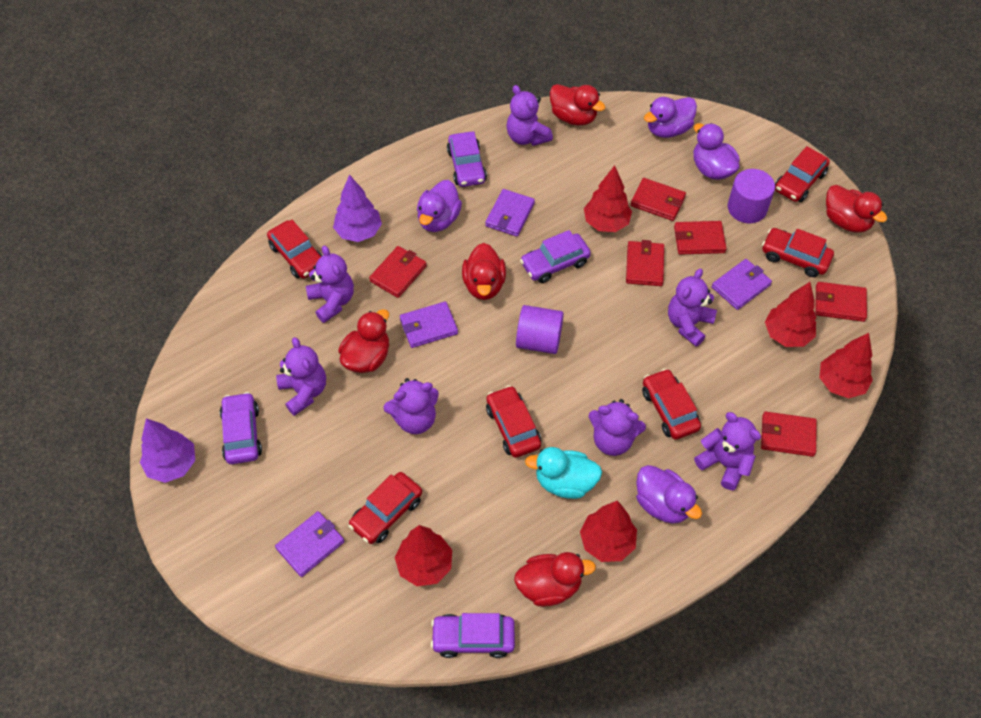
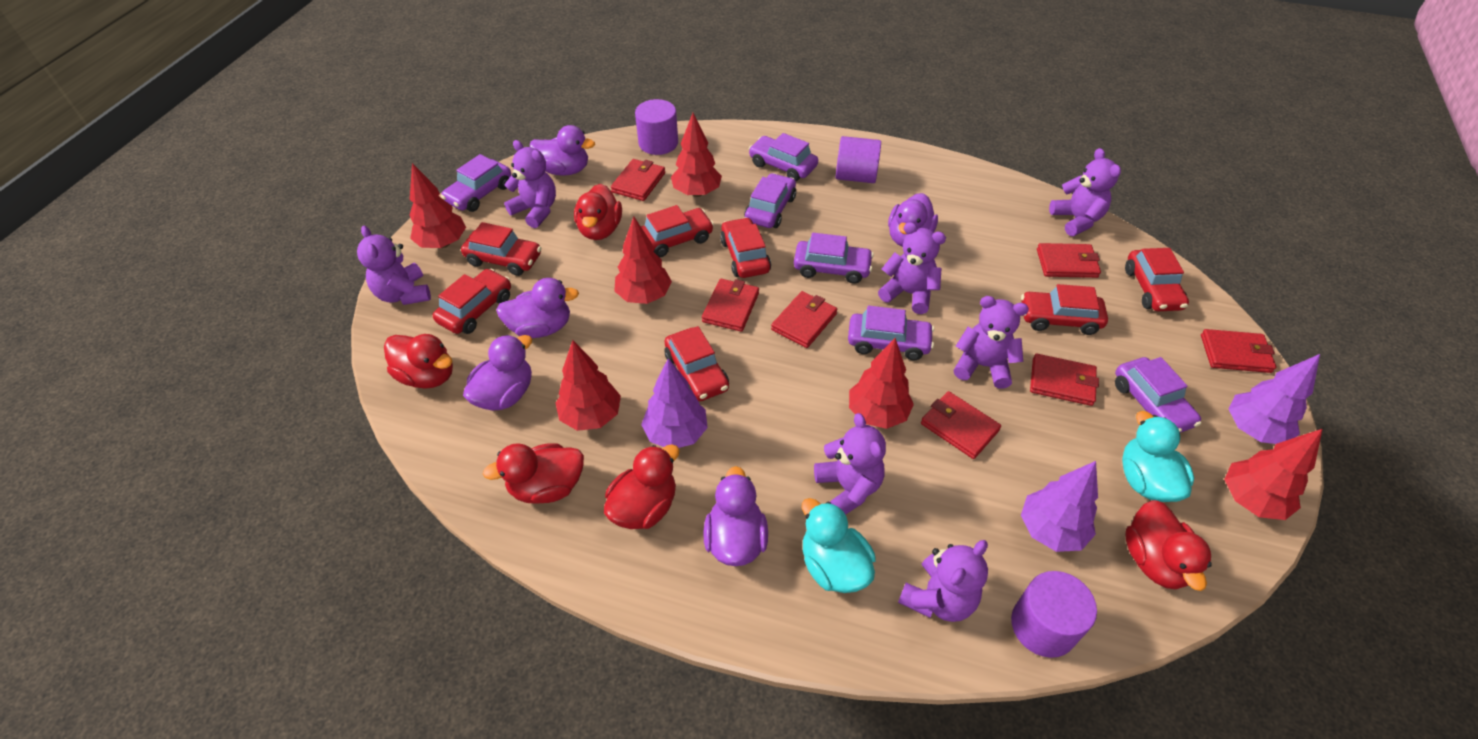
purple car: 4 -> 6
purple cylinder: 2 -> 3
purple duck: 4 -> 5
purple tree: 2 -> 3
purple wallet: 4 -> 0
red car: 6 -> 7
red tree: 5 -> 6
red wallet: 6 -> 7
turquoise duck: 1 -> 2

